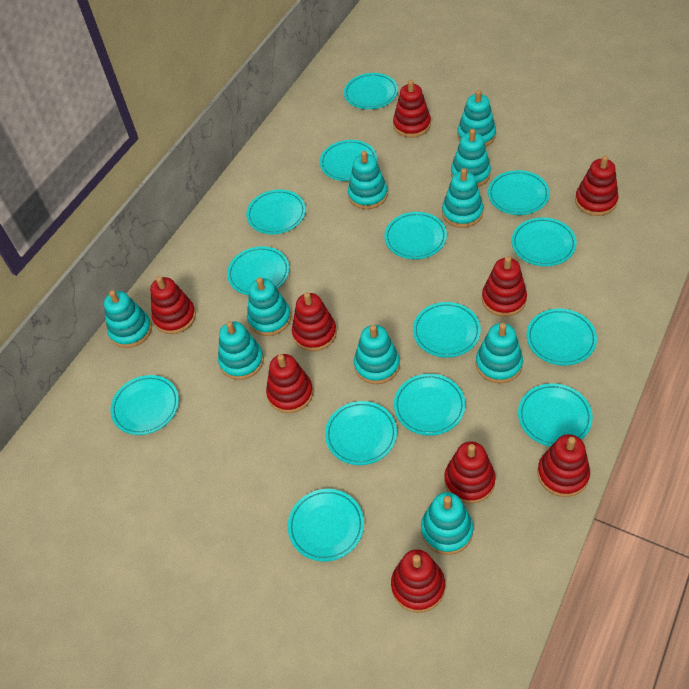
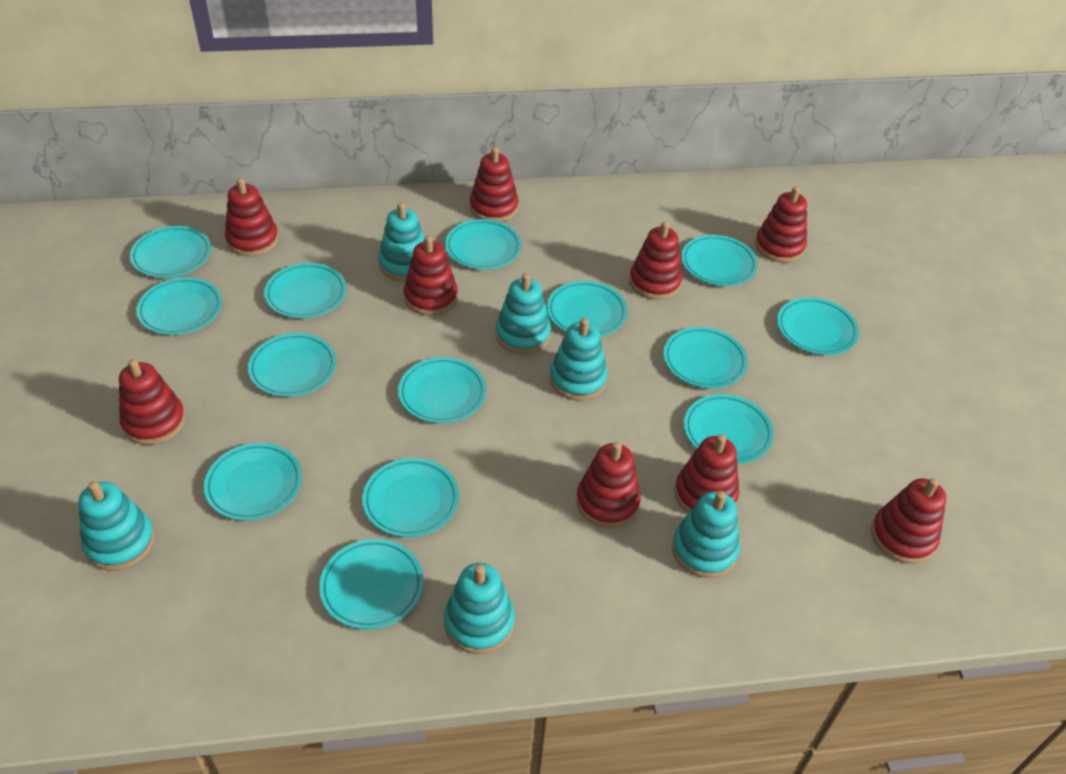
turquoise stacking toy: 10 -> 6

